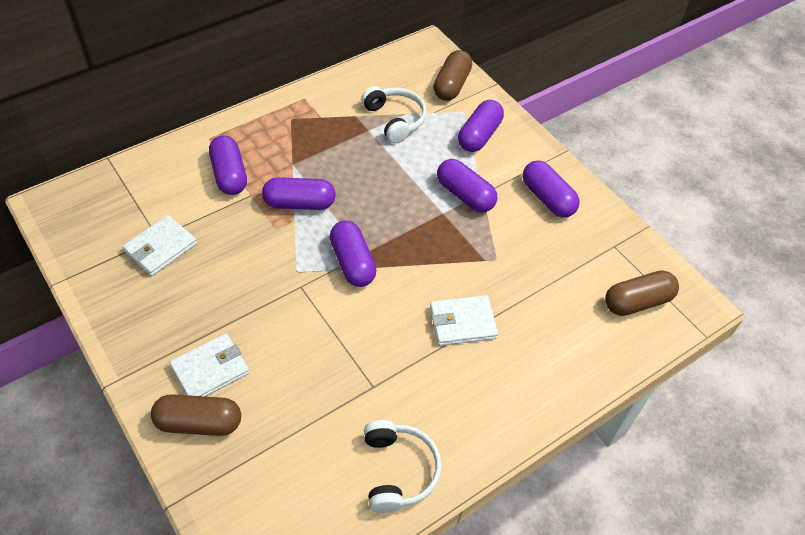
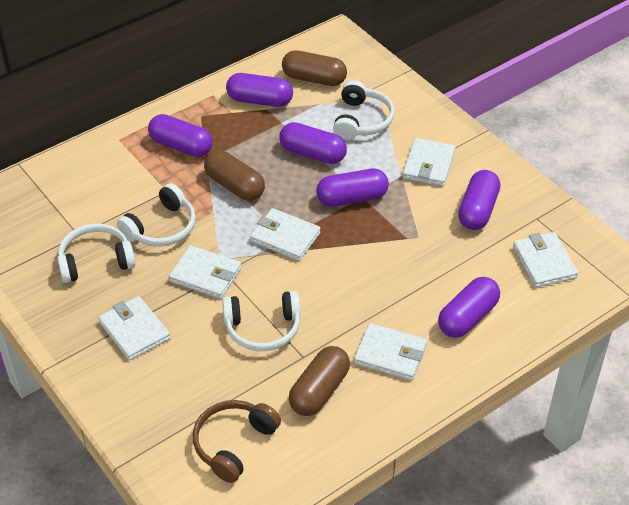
brown headphones: 0 -> 1
white headphones: 2 -> 4
white wallet: 3 -> 6

